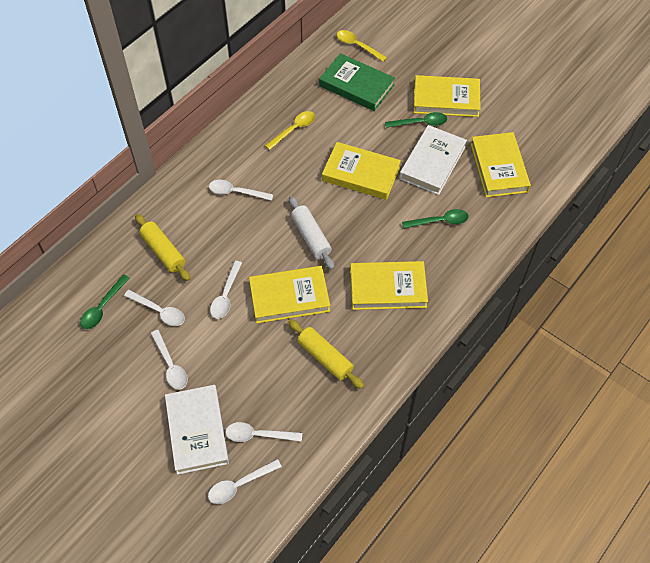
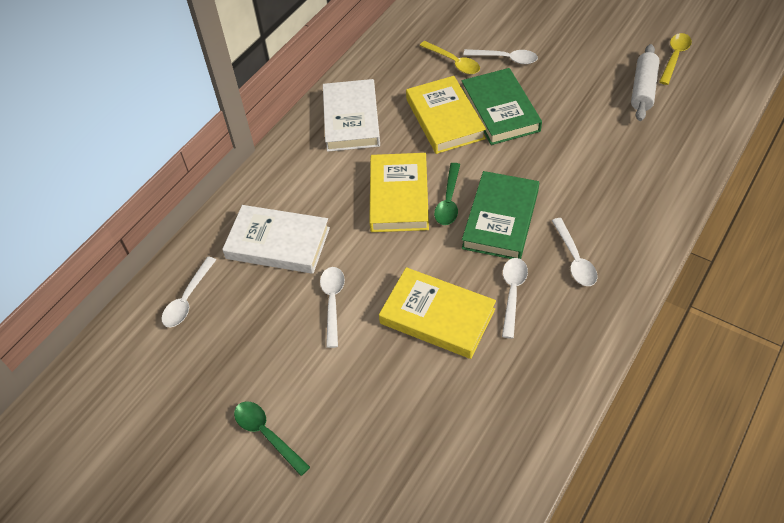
green book: 1 -> 2
green spoon: 3 -> 2
white spoon: 6 -> 5
yellow book: 5 -> 3
yellow rolling pin: 2 -> 0

